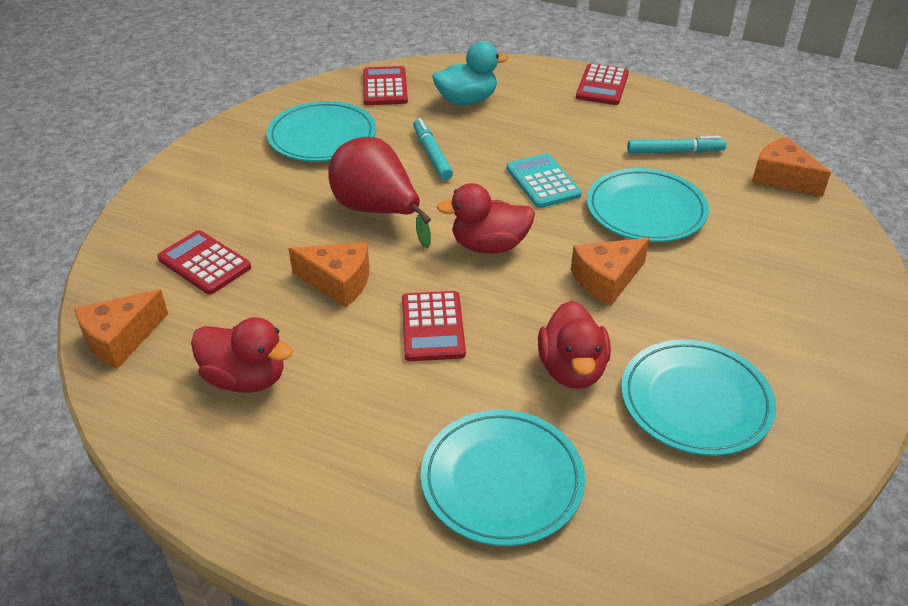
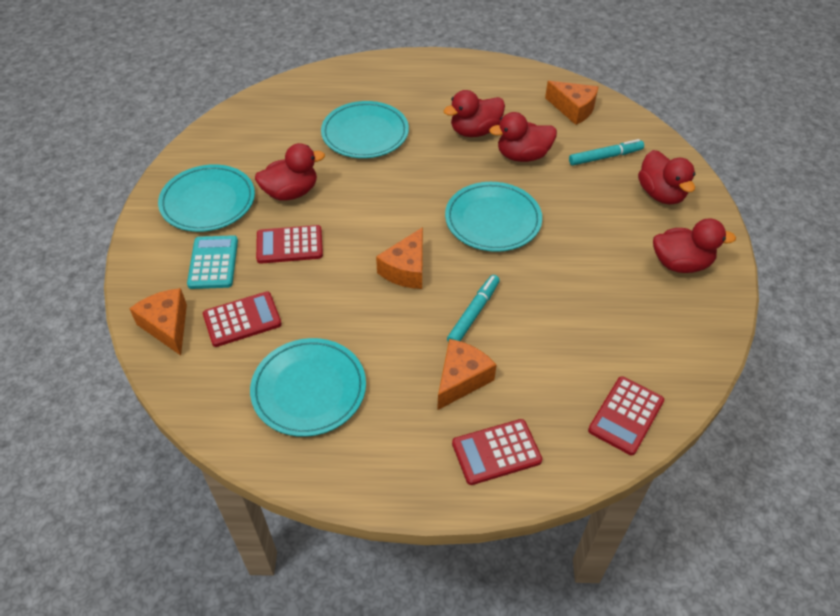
red duck: 3 -> 5
red pear: 1 -> 0
turquoise duck: 1 -> 0

